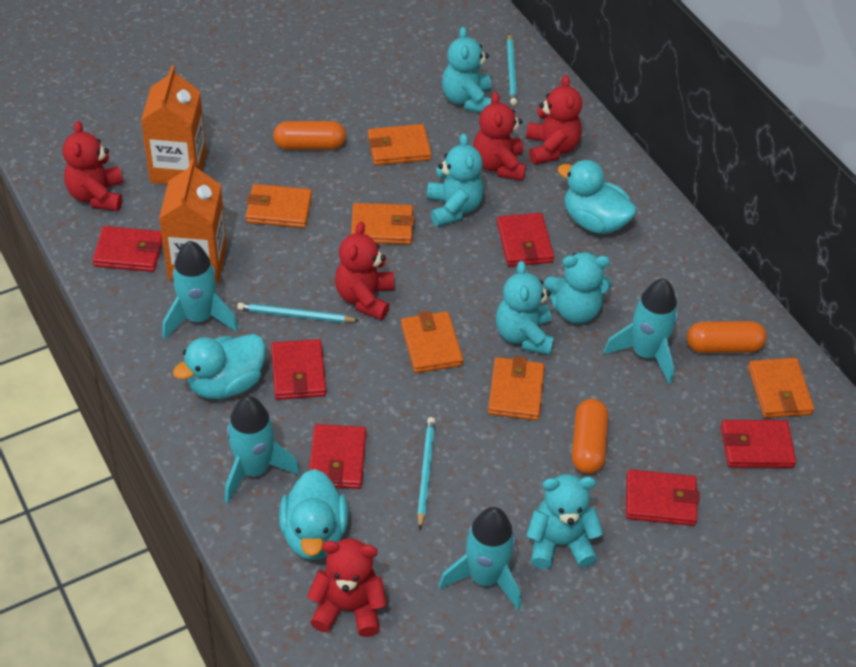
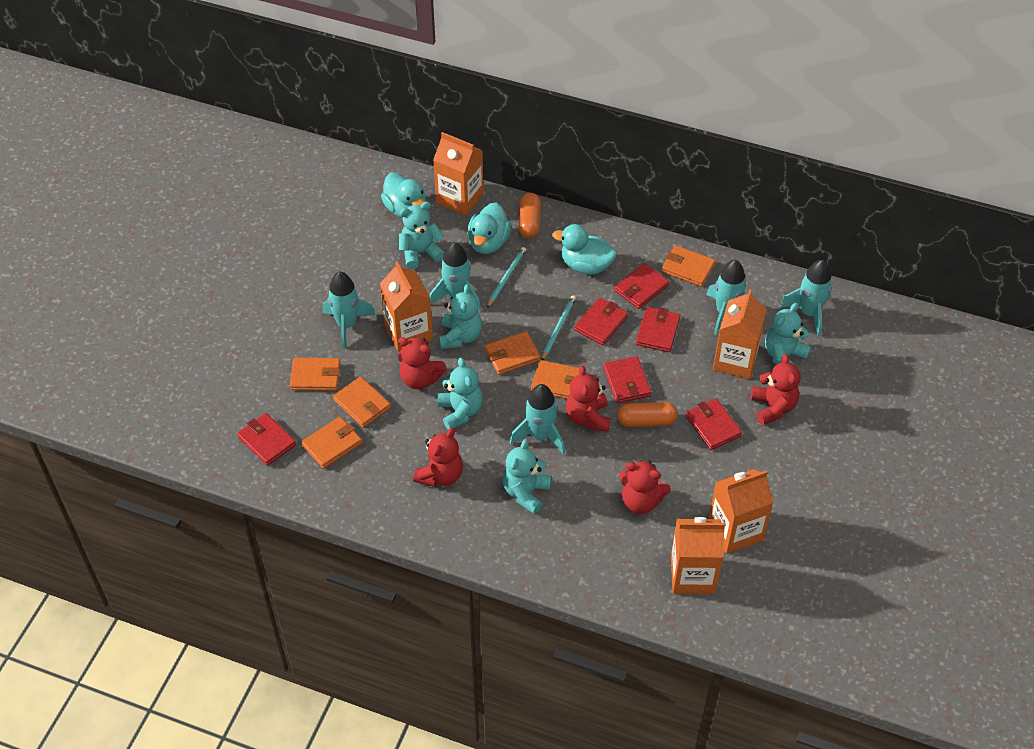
orange capsule: 3 -> 2
orange carton: 2 -> 5
turquoise pencil: 3 -> 2
turquoise rocket: 4 -> 5

